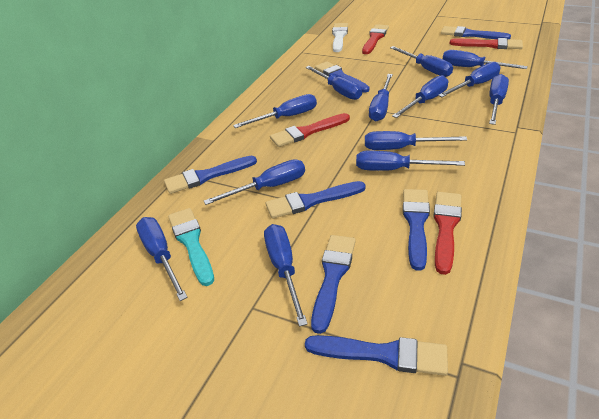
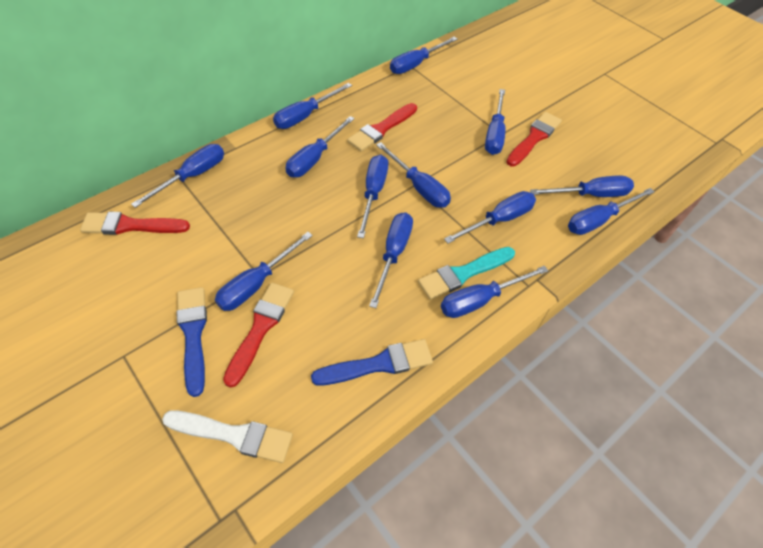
blue brush: 7 -> 2

